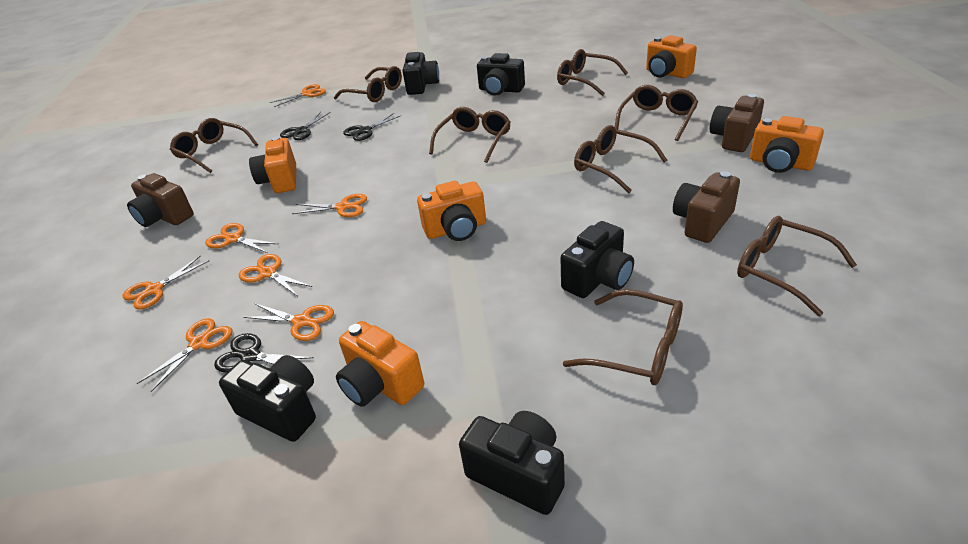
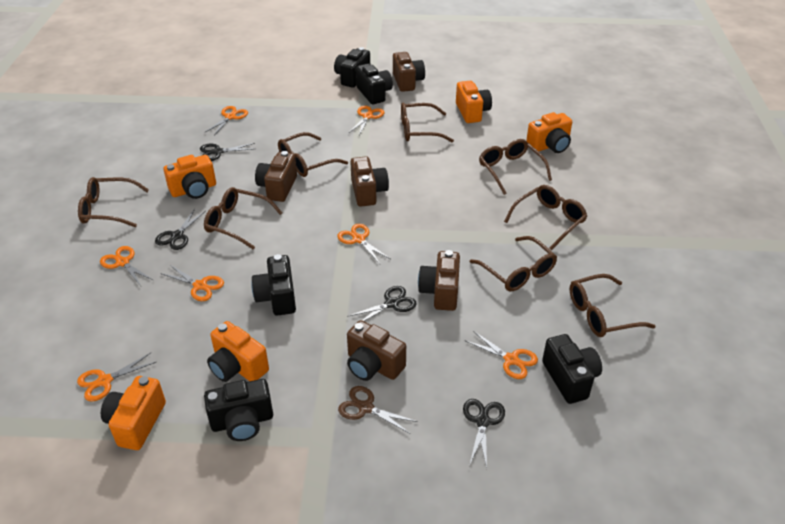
black scissors: 3 -> 4
brown camera: 3 -> 5
brown scissors: 0 -> 1

